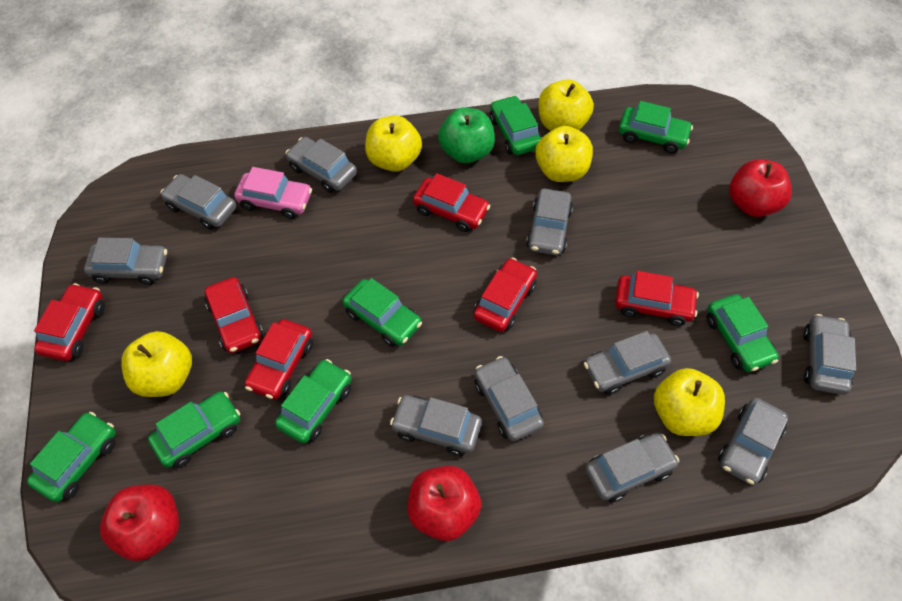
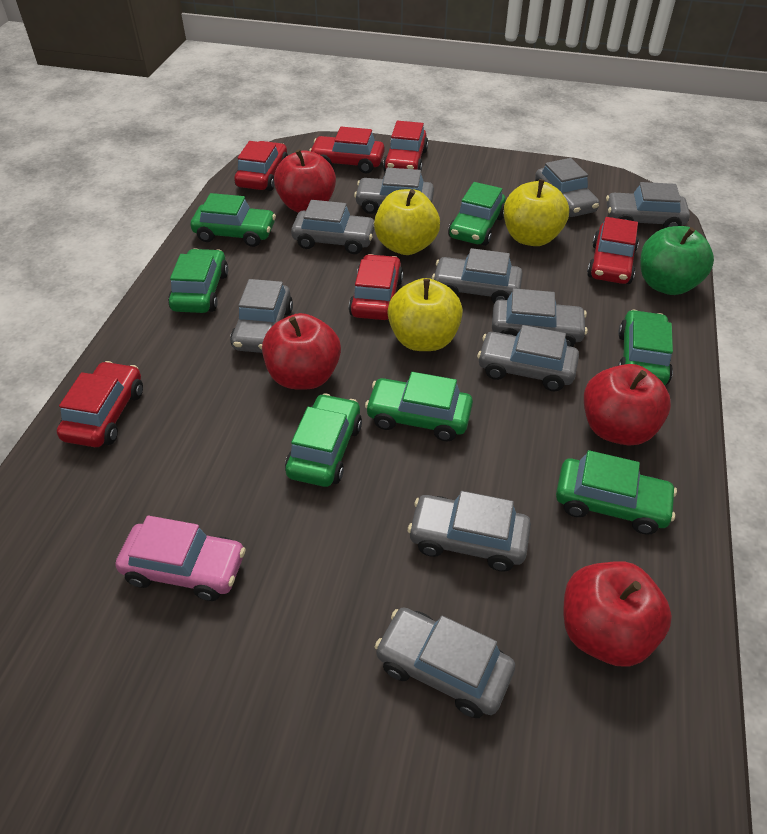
red apple: 3 -> 4
yellow apple: 5 -> 3

